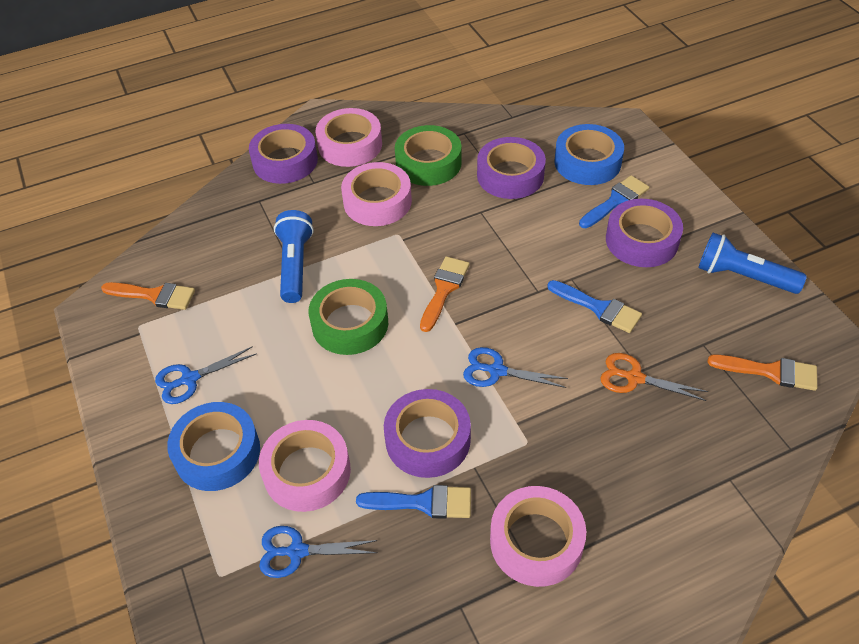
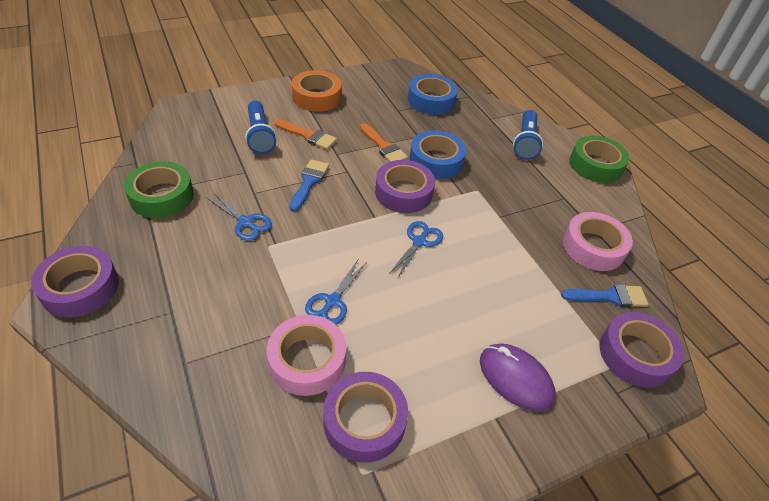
blue brush: 3 -> 2
orange brush: 3 -> 2
orange scissors: 1 -> 0
orange tape: 0 -> 1
pink tape: 4 -> 2
purple mouse: 0 -> 1

